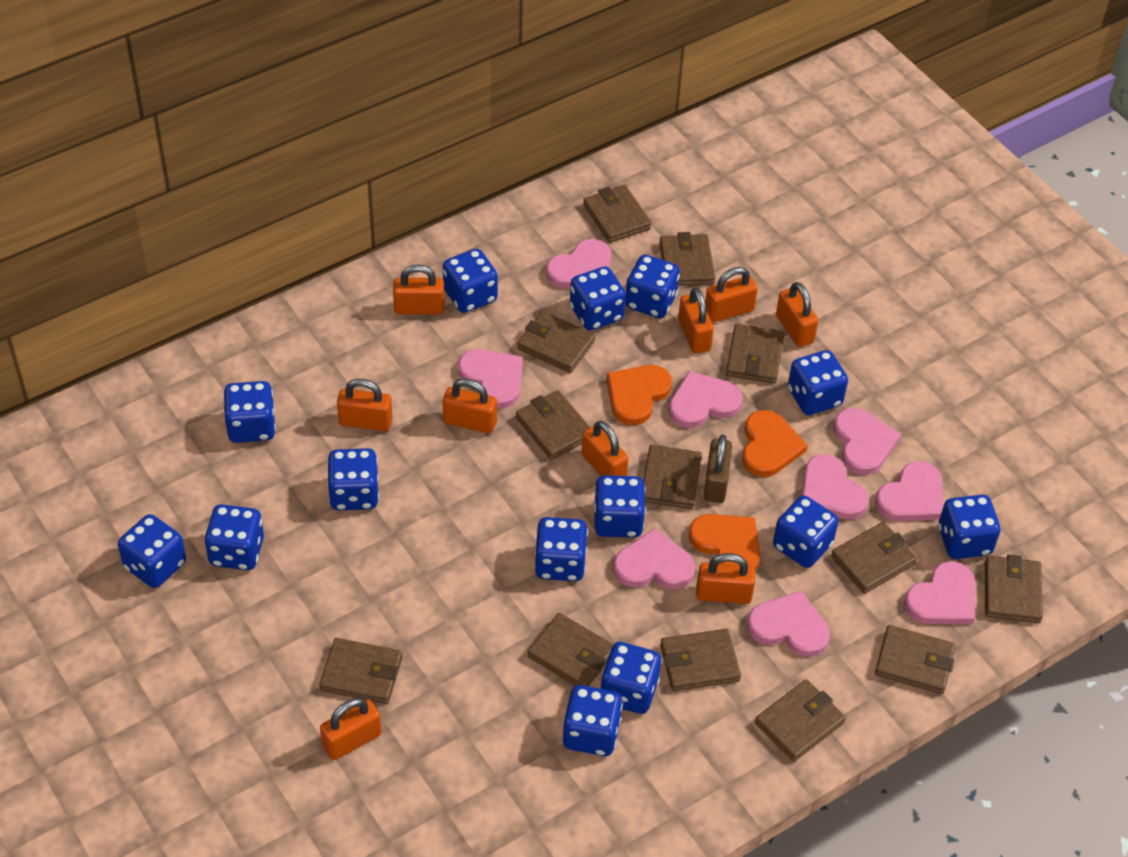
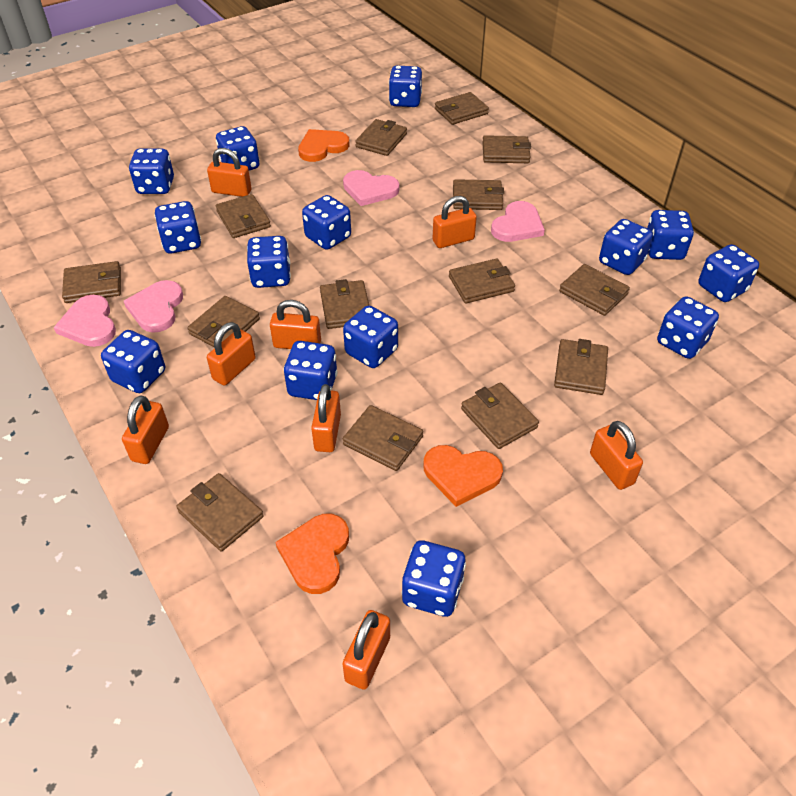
brown padlock: 1 -> 0
brown wallet: 13 -> 14
orange padlock: 9 -> 8
pink heart: 9 -> 4

